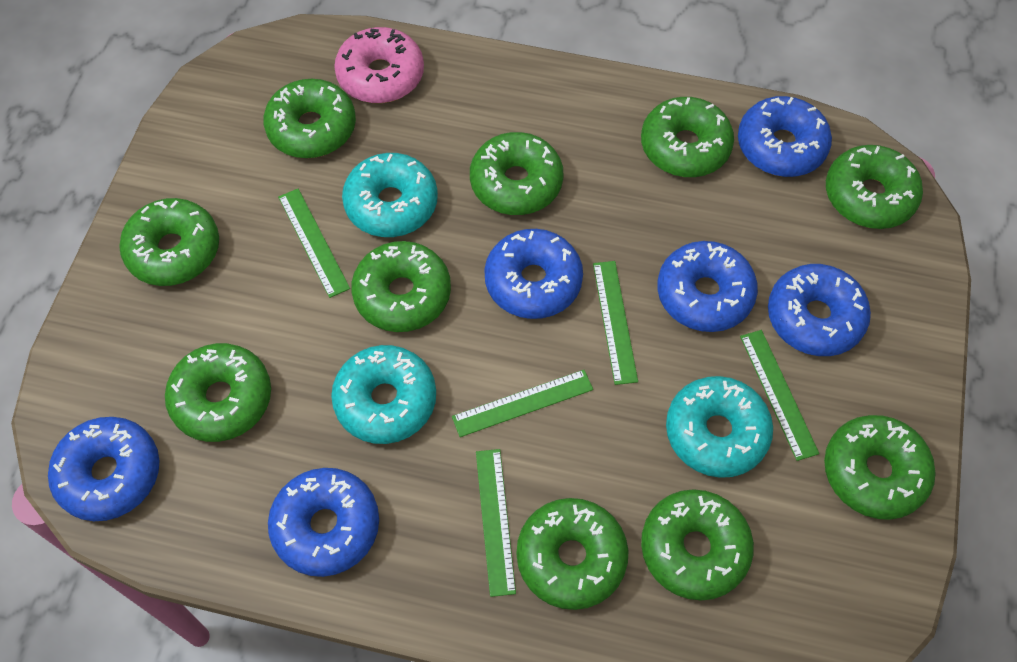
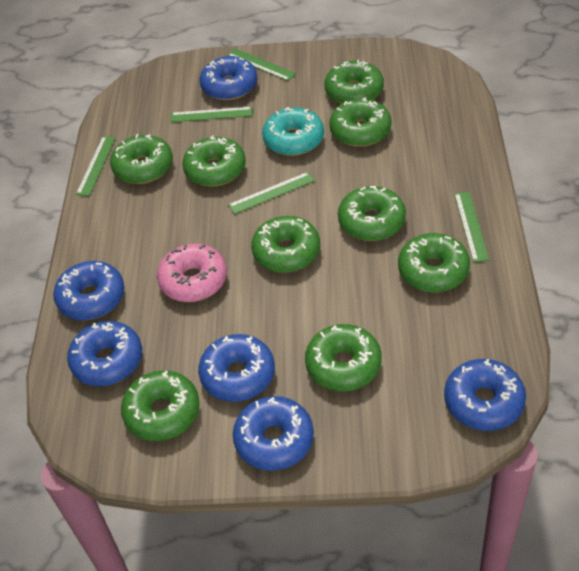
green donut: 10 -> 9
turquoise donut: 3 -> 1

